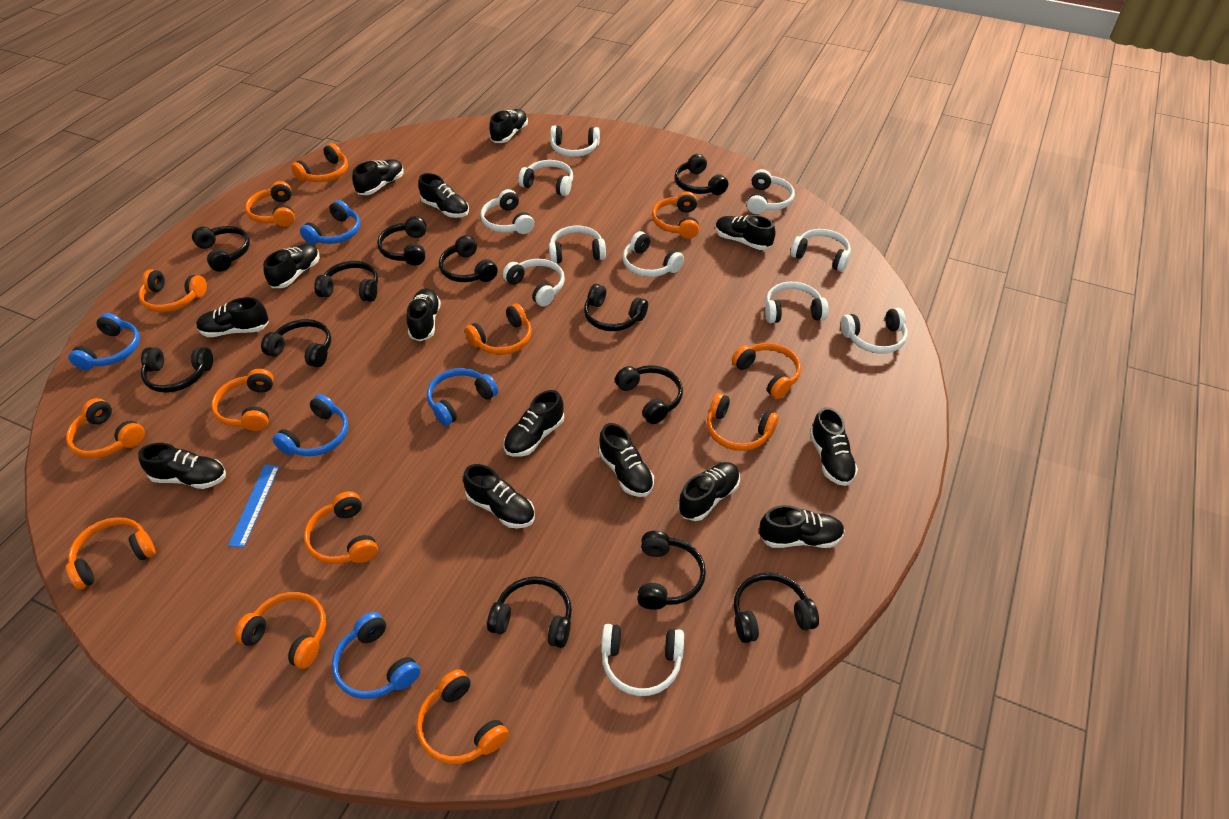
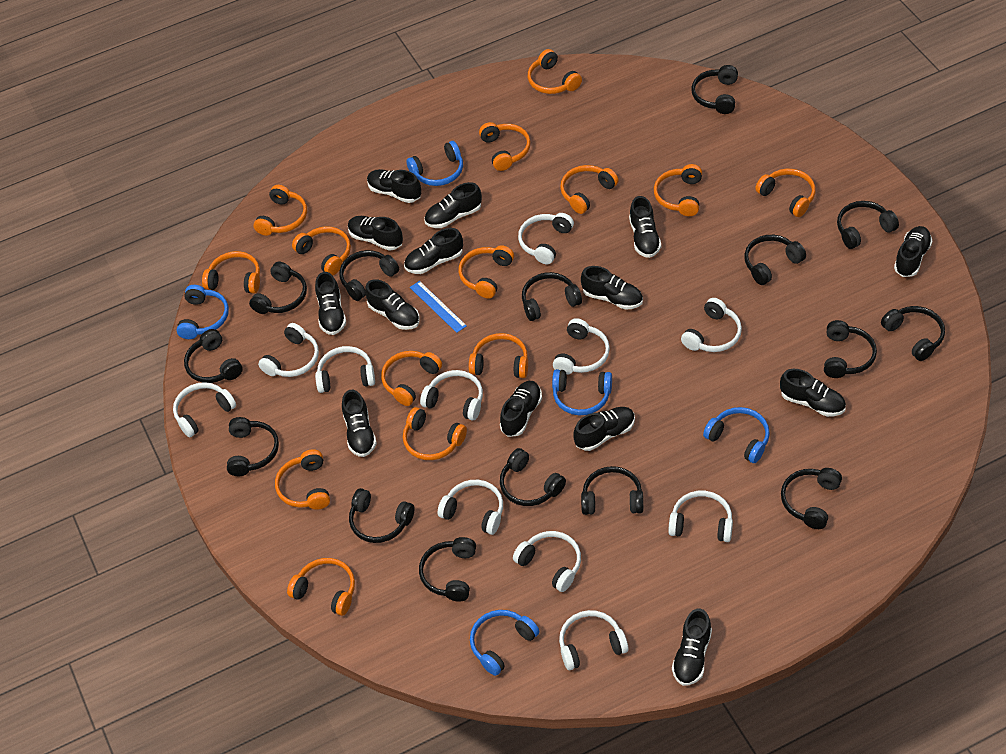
black headphones: 12 -> 15
orange headphones: 13 -> 14

